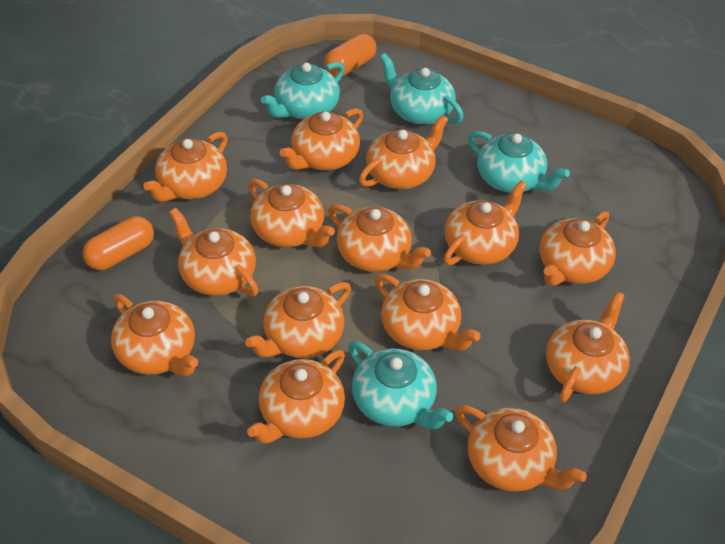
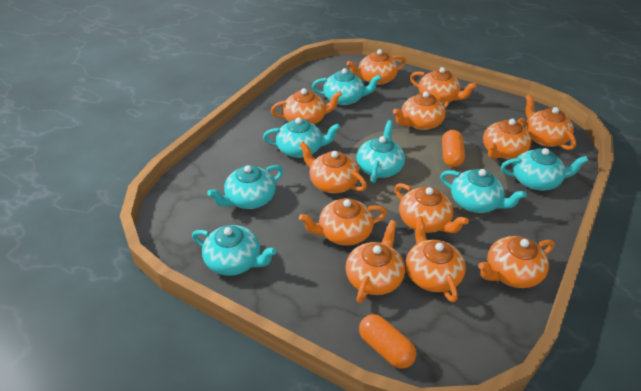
orange teapot: 14 -> 12
turquoise teapot: 4 -> 7

